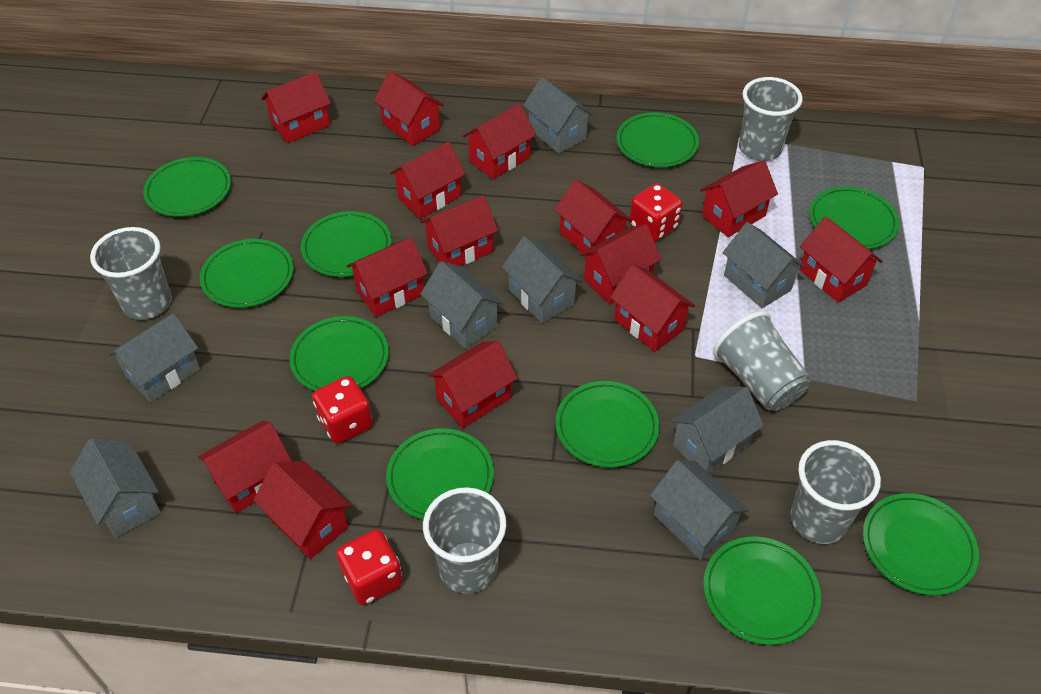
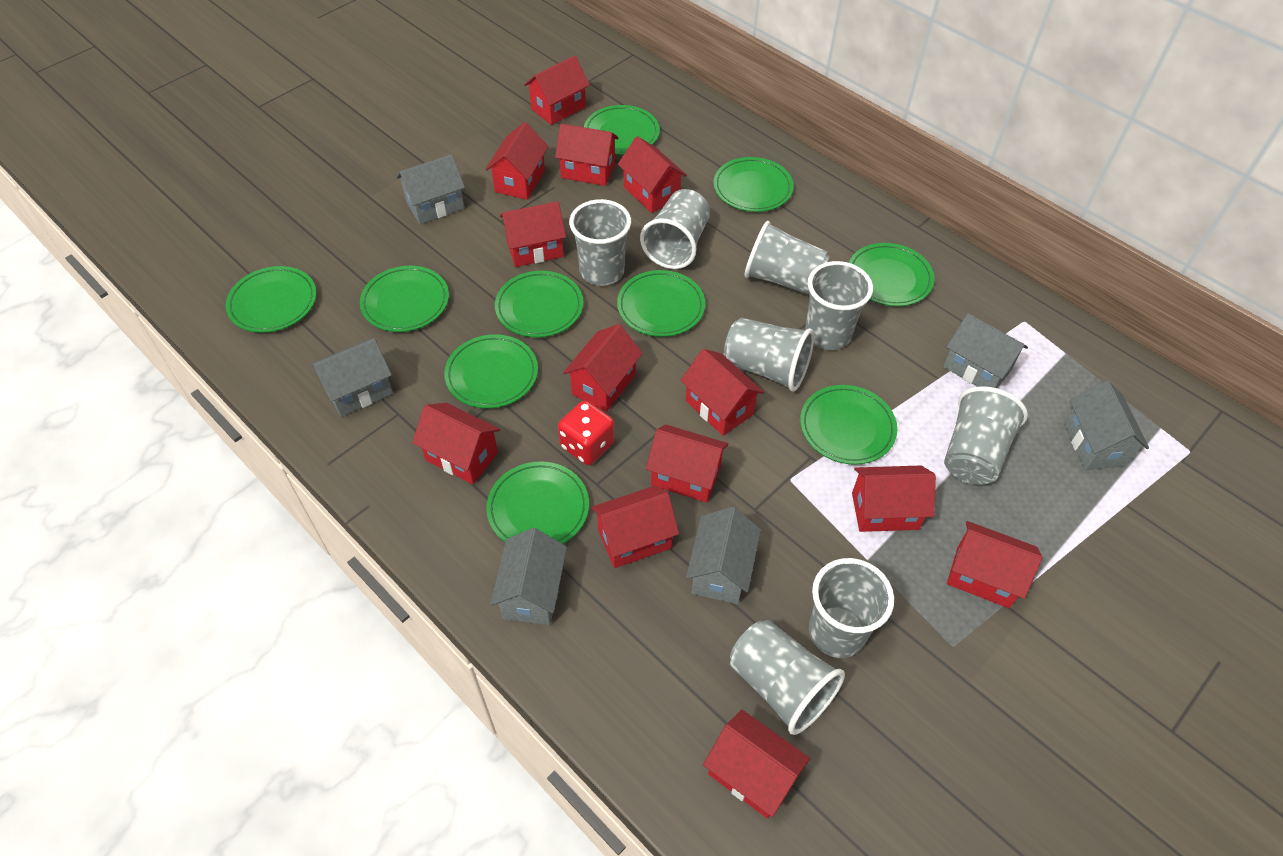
grey cup: 5 -> 8
grey house: 8 -> 6
red dice: 3 -> 1
red house: 14 -> 13

